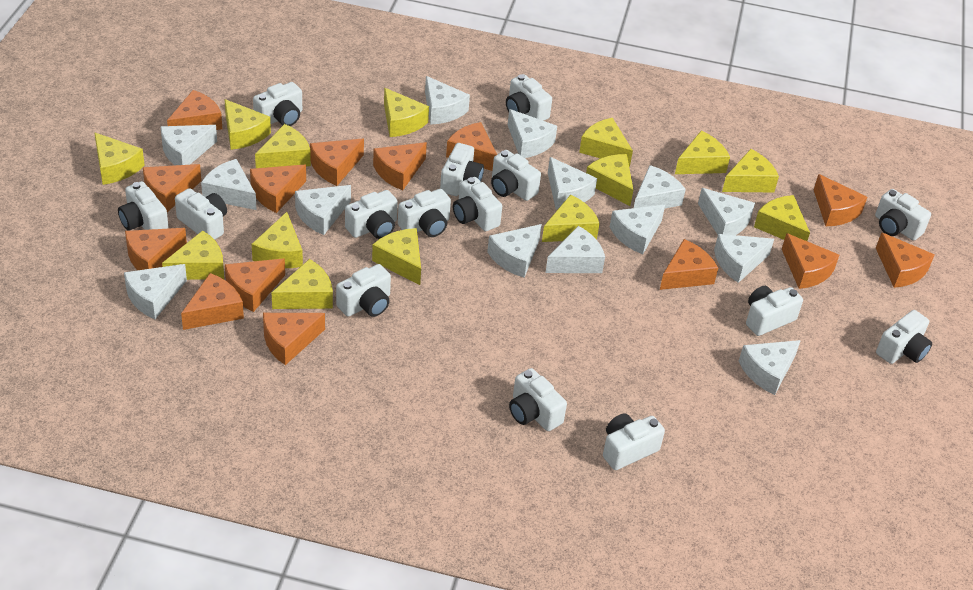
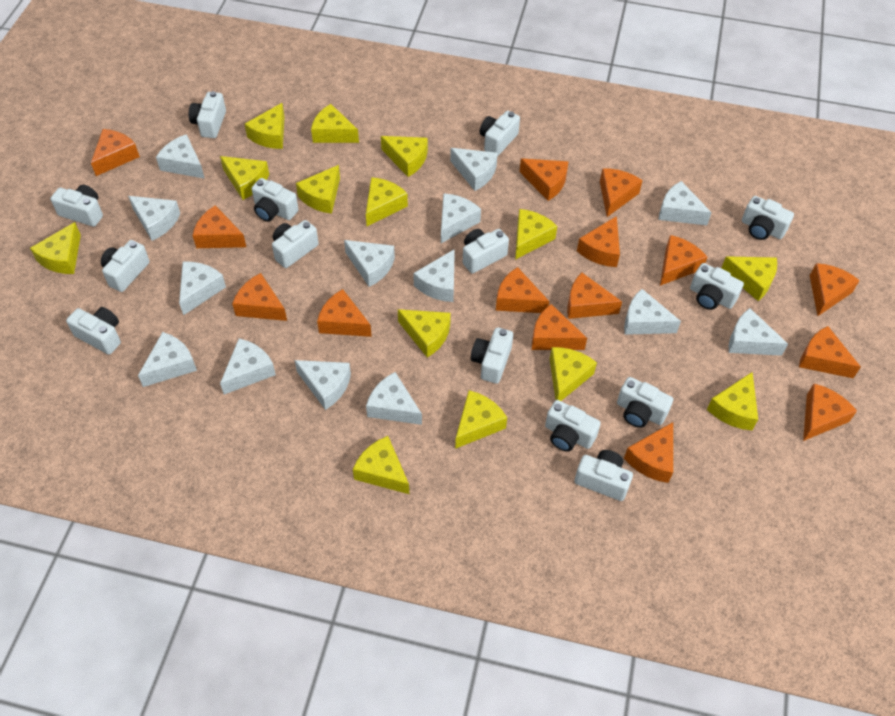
orange cheese: 14 -> 15
white camera: 15 -> 14

